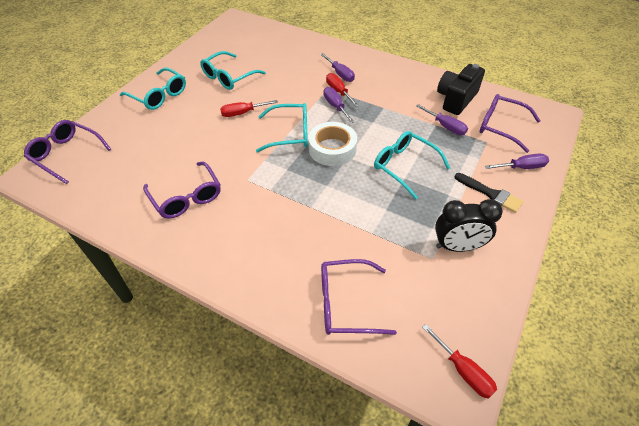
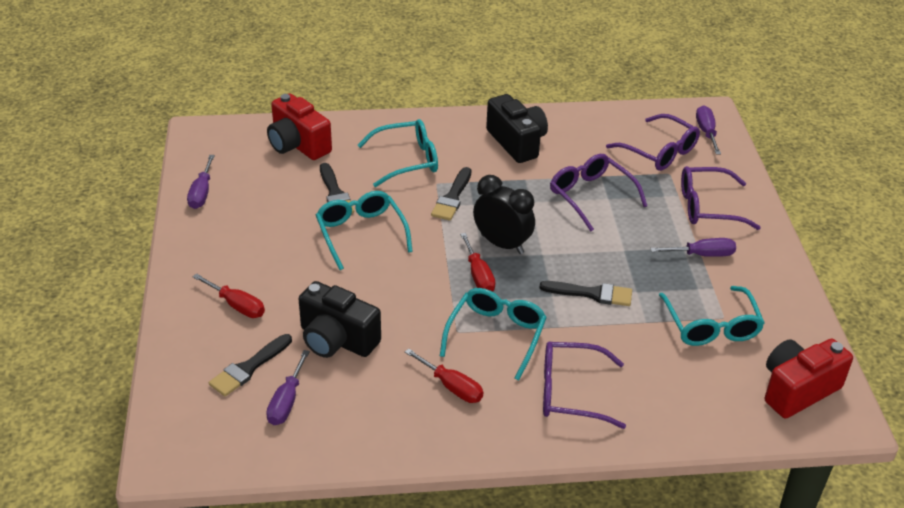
black brush: 1 -> 4
black camera: 1 -> 2
red camera: 0 -> 2
white tape: 1 -> 0

